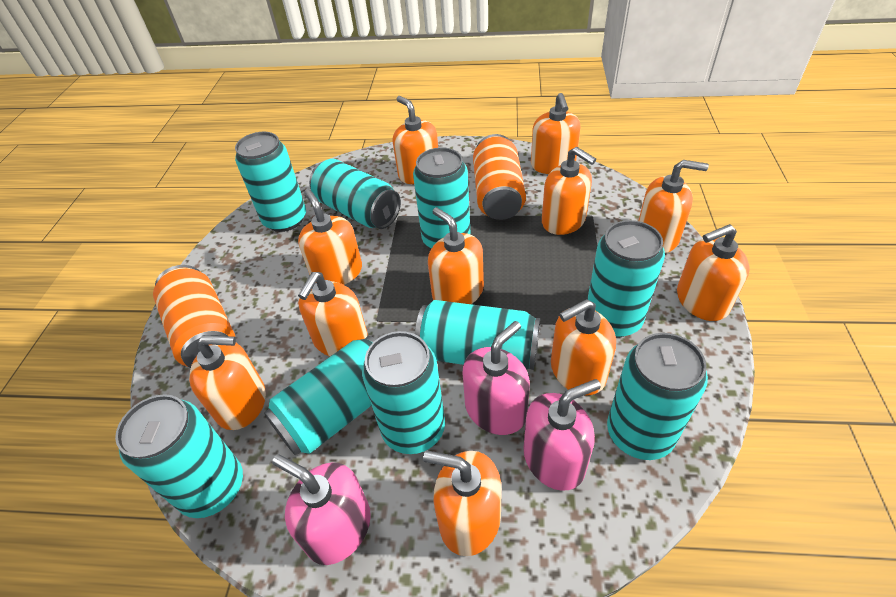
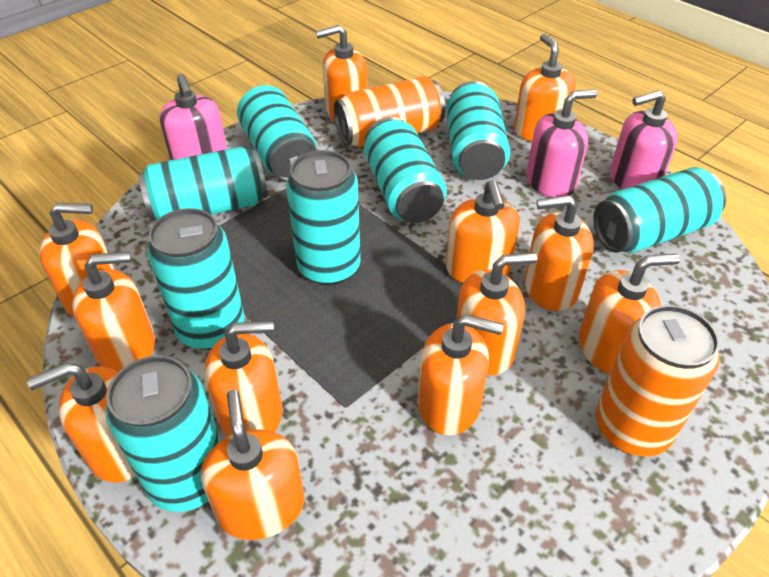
orange soap dispenser: 11 -> 12
turquoise can: 9 -> 8

